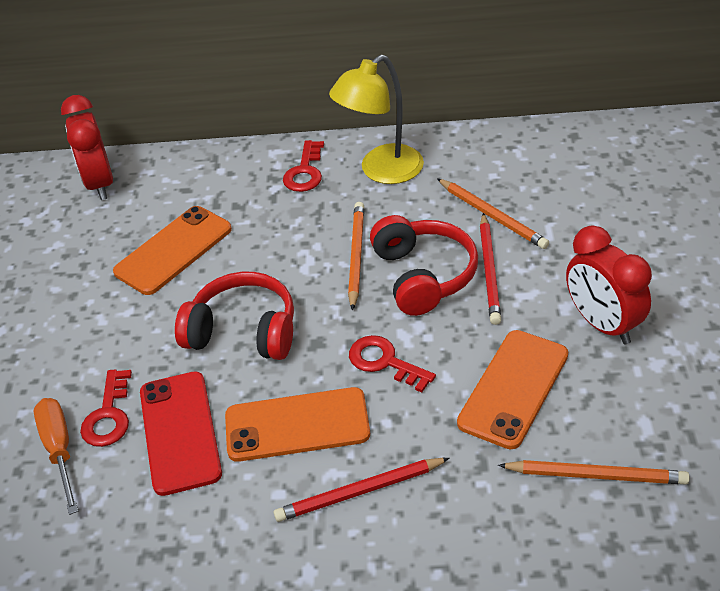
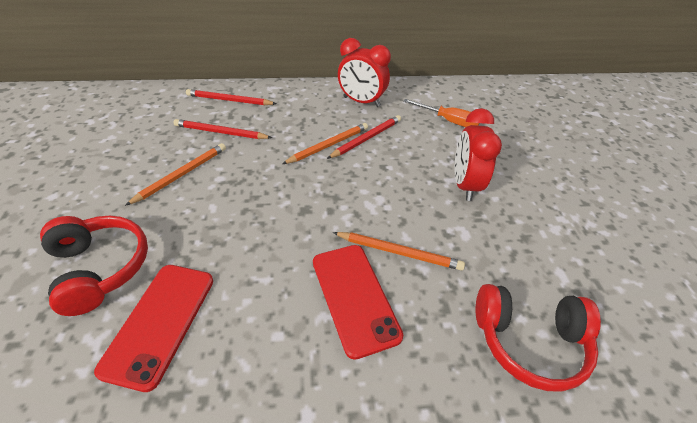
orange phone: 3 -> 0
red key: 3 -> 0
red pencil: 2 -> 3
red phone: 1 -> 2
yellow lamp: 1 -> 0

